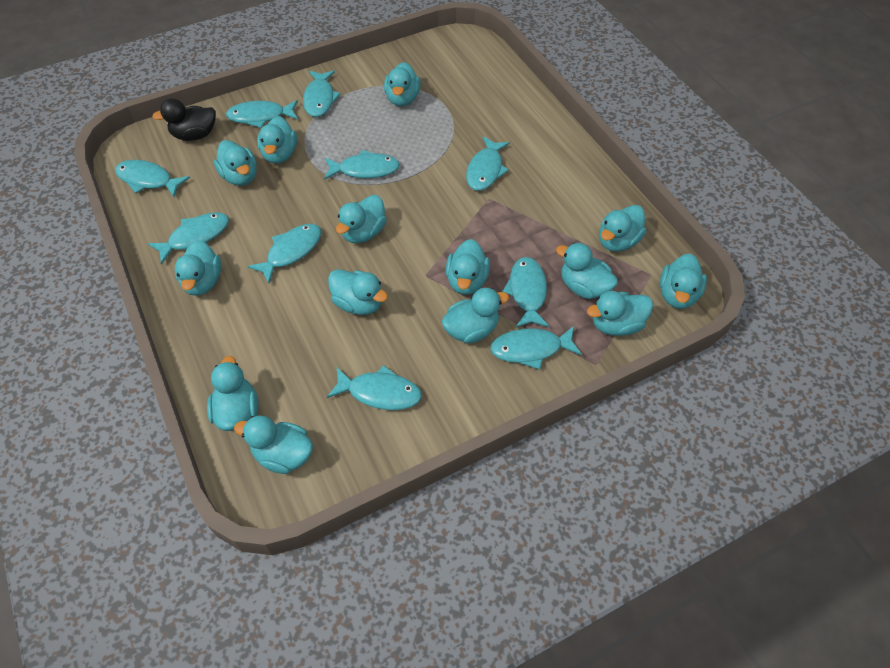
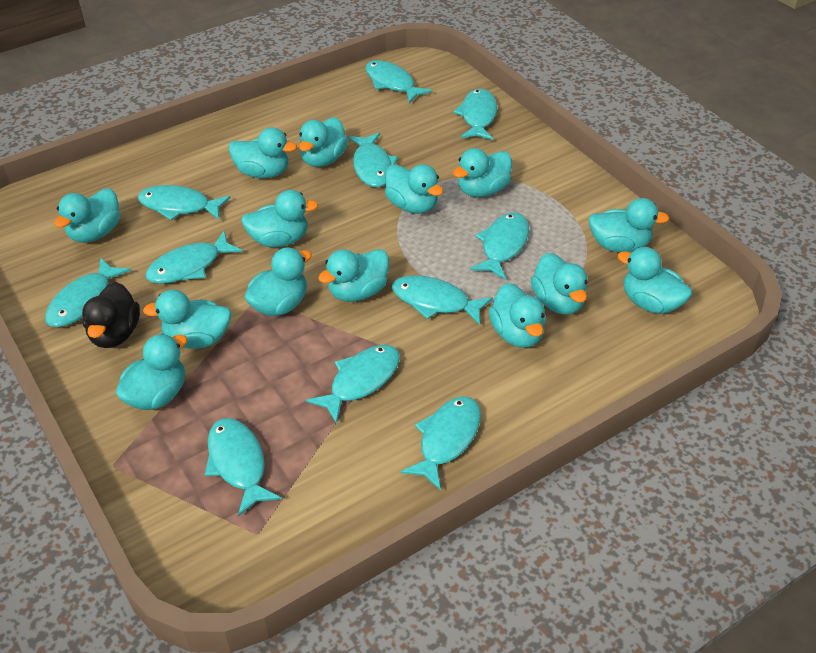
turquoise fish: 10 -> 11

